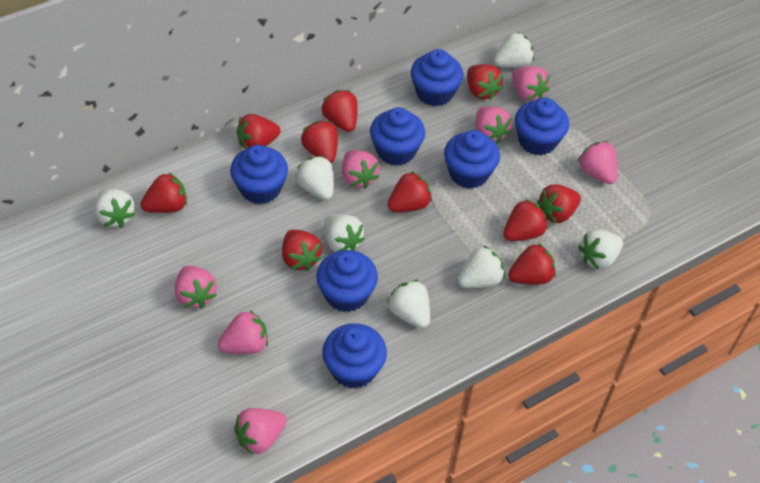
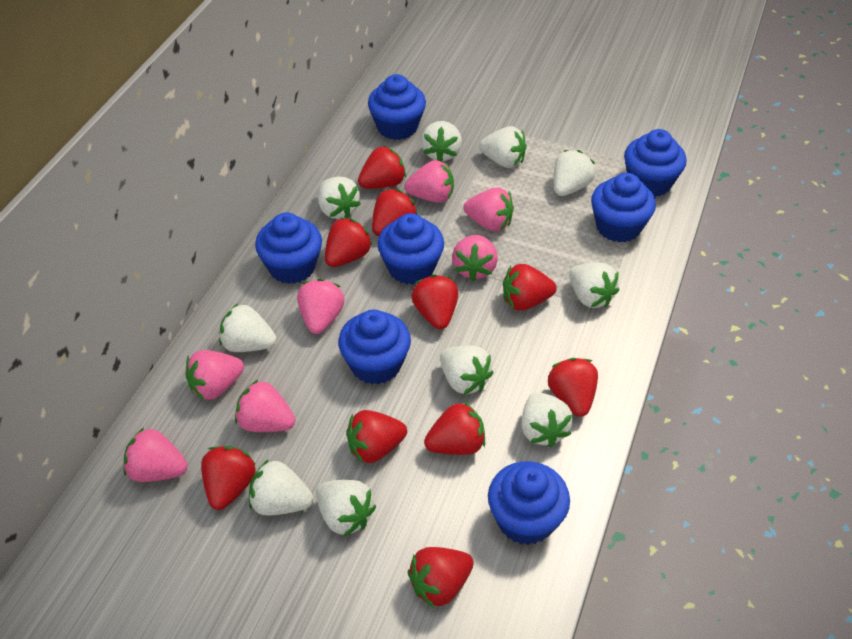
white strawberry: 7 -> 10

